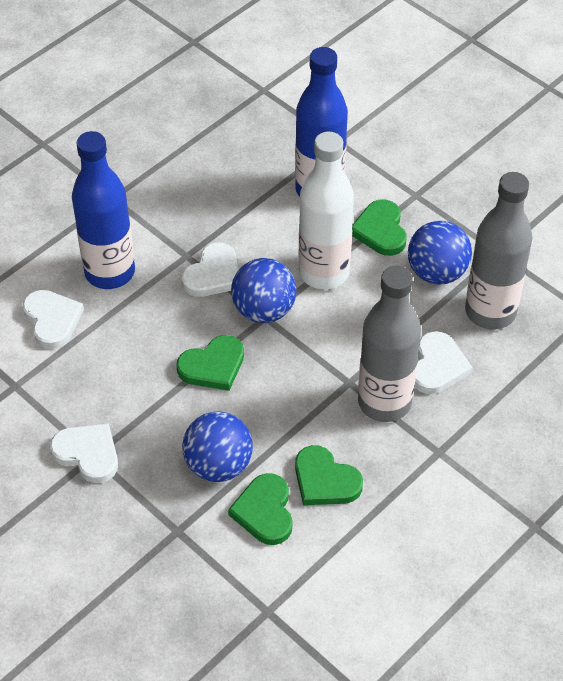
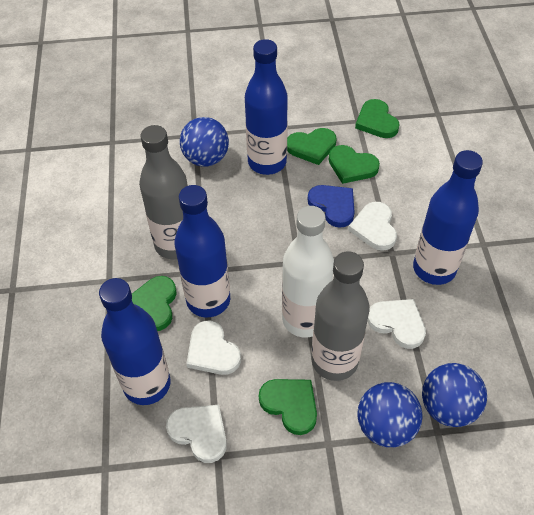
blue bottle: 2 -> 4
blue heart: 0 -> 1
green heart: 4 -> 5

